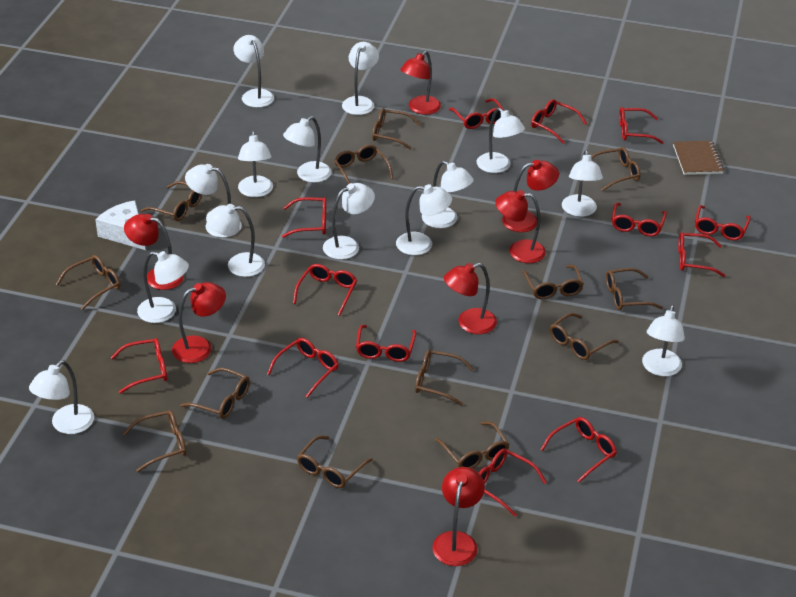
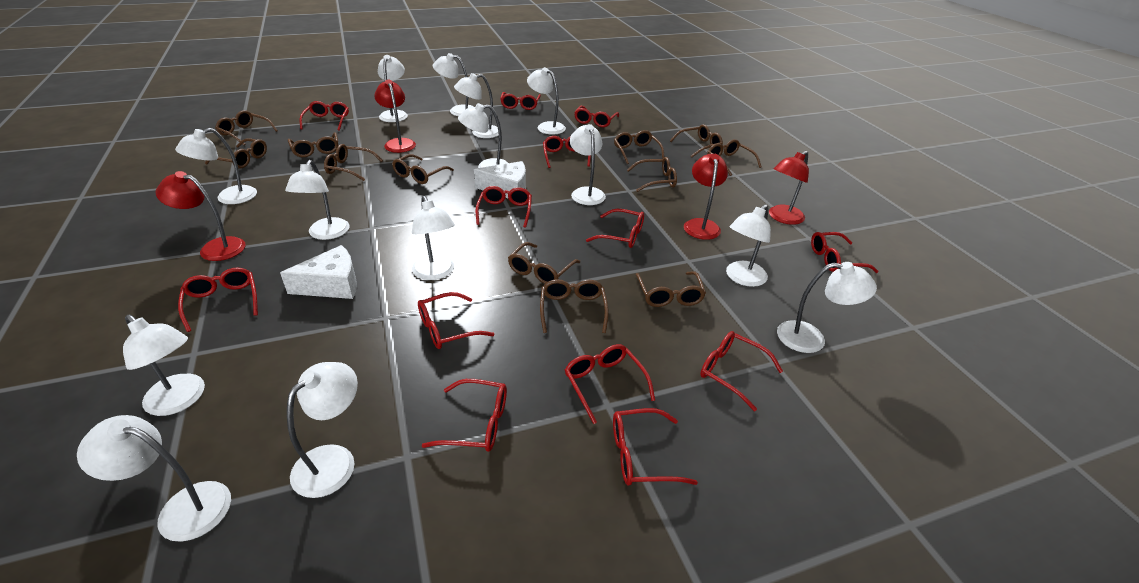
brown glasses: 13 -> 12
brown notebook: 1 -> 0
red lamp: 7 -> 4
white cheese: 1 -> 2

